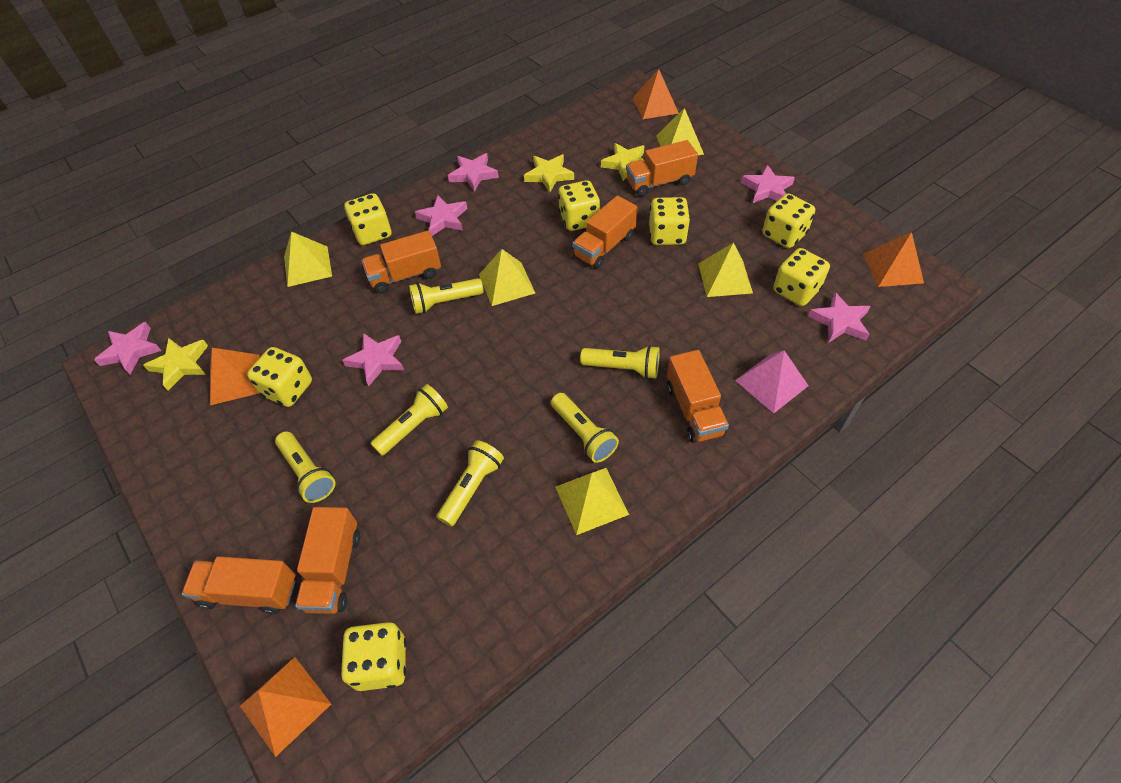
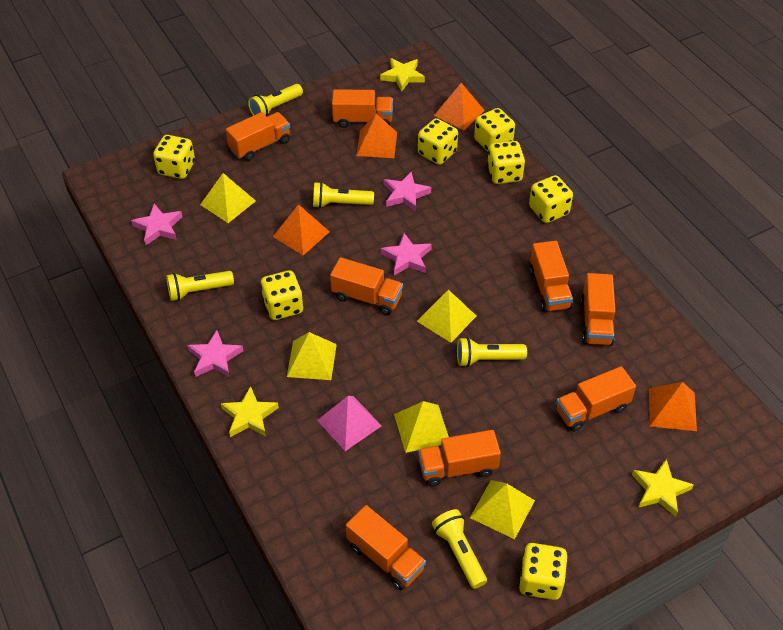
orange truck: 6 -> 8
pink star: 6 -> 4
yellow flashlight: 6 -> 5

